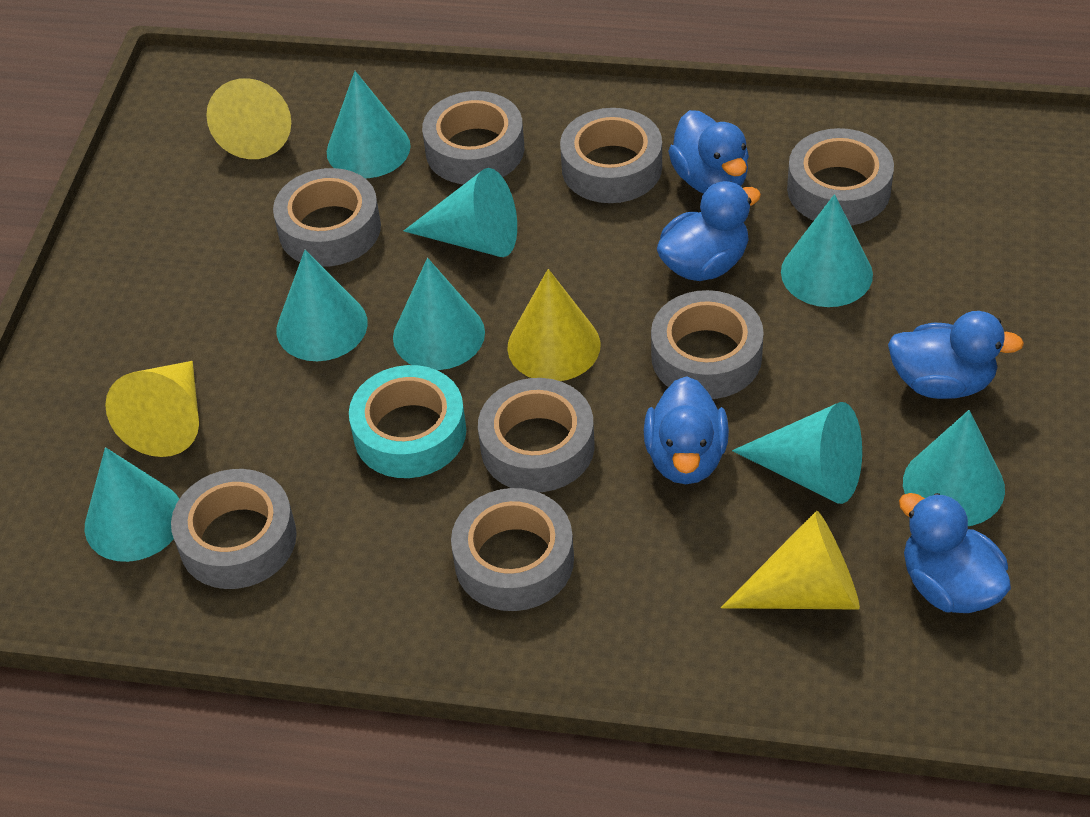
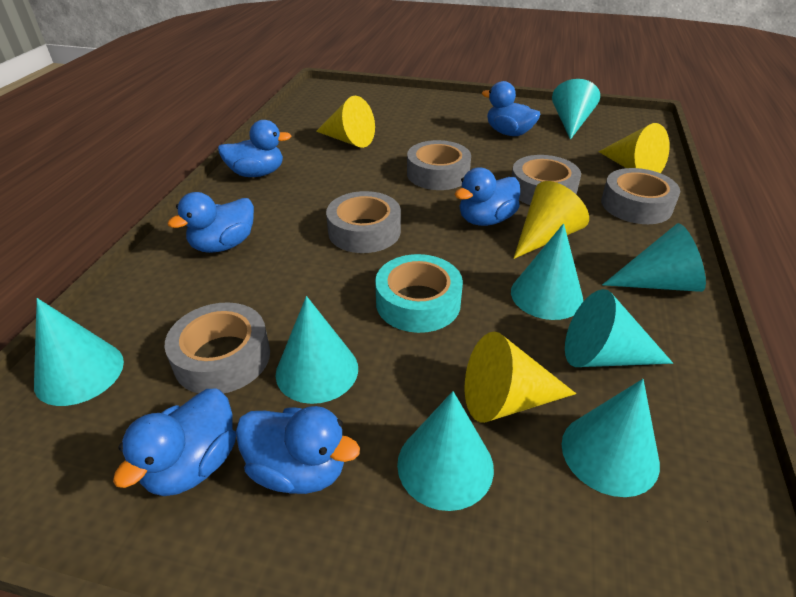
blue duck: 5 -> 6
grey tape: 8 -> 5

